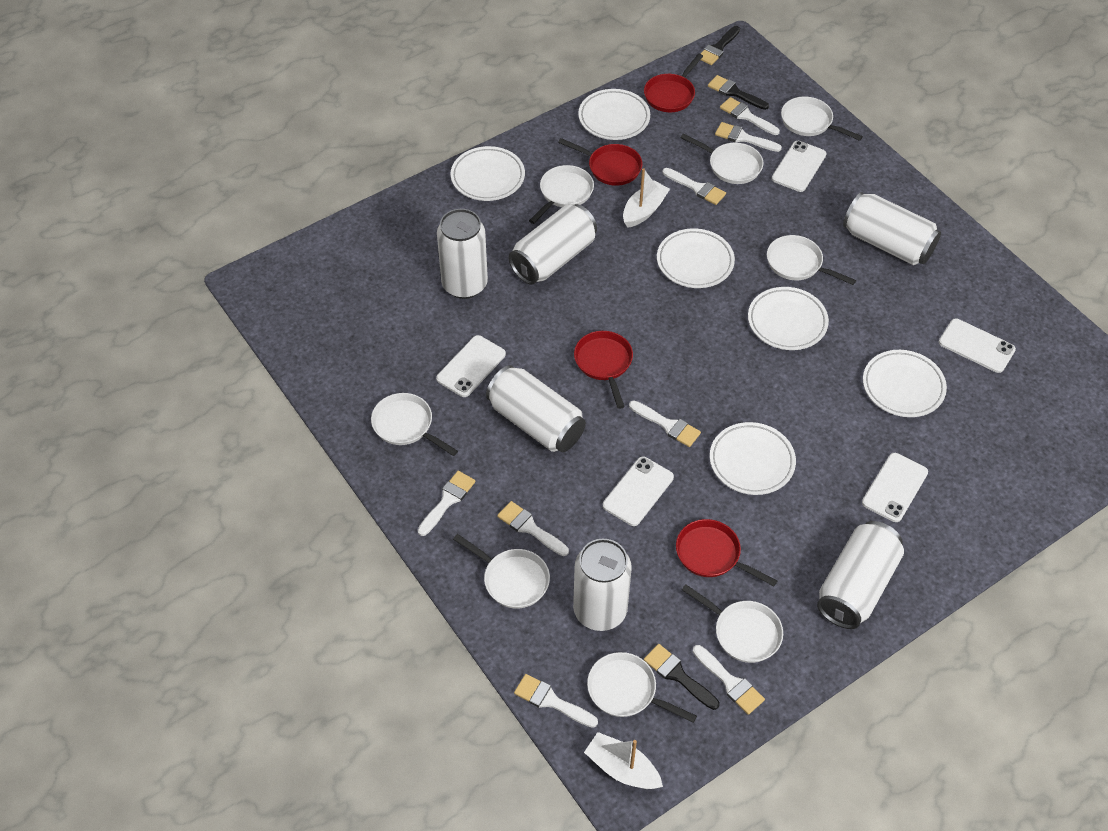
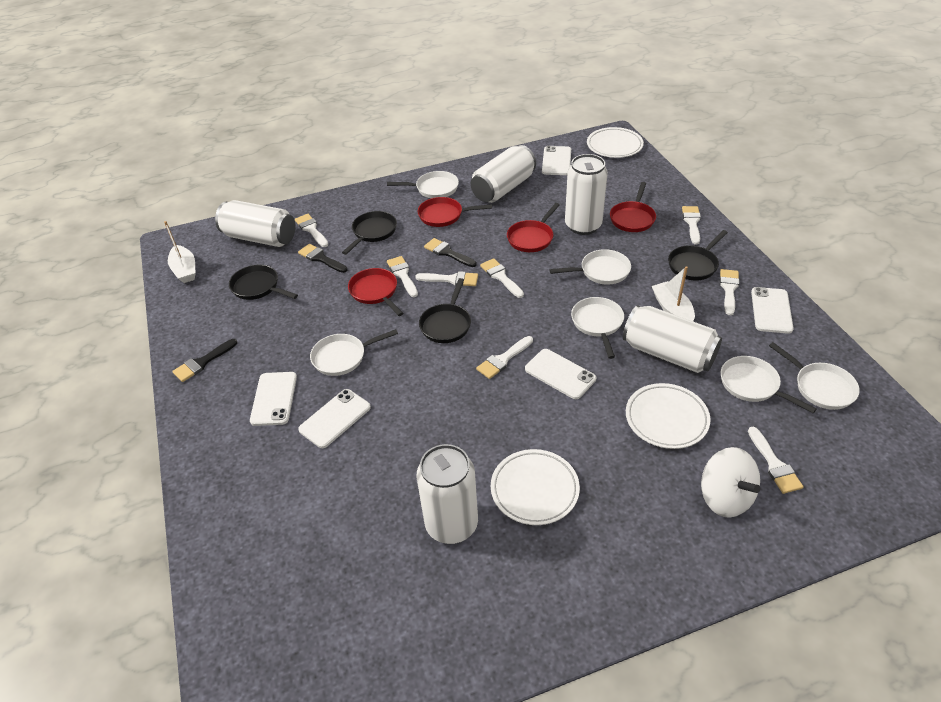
black pan: 0 -> 4
white can: 6 -> 5
white pan: 8 -> 6
white plate: 6 -> 3
white spinning top: 0 -> 1

